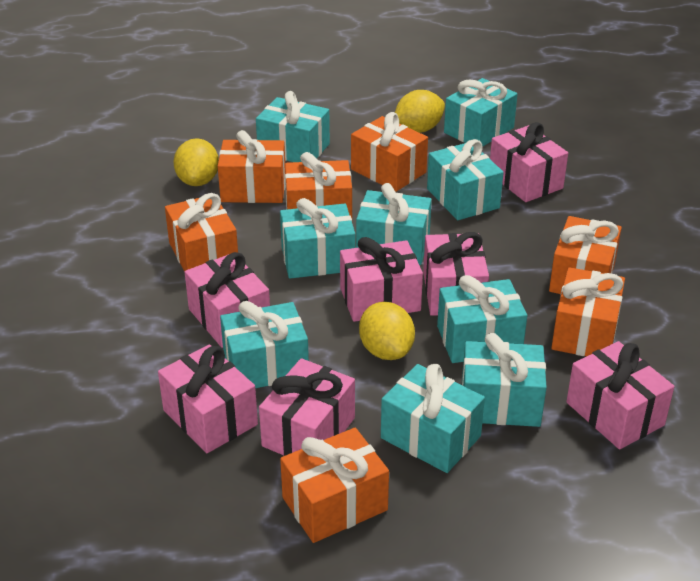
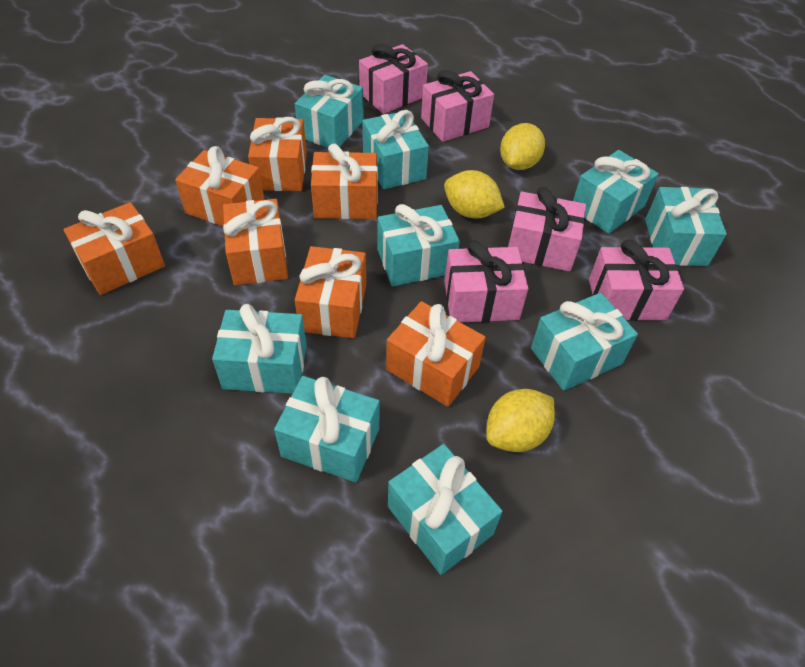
pink gift: 7 -> 5

